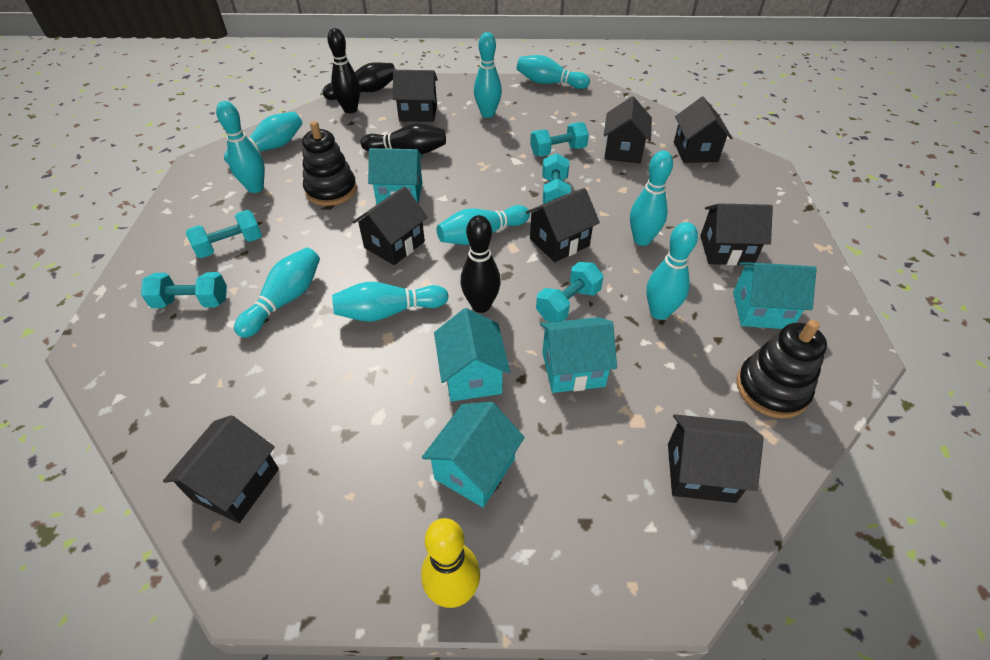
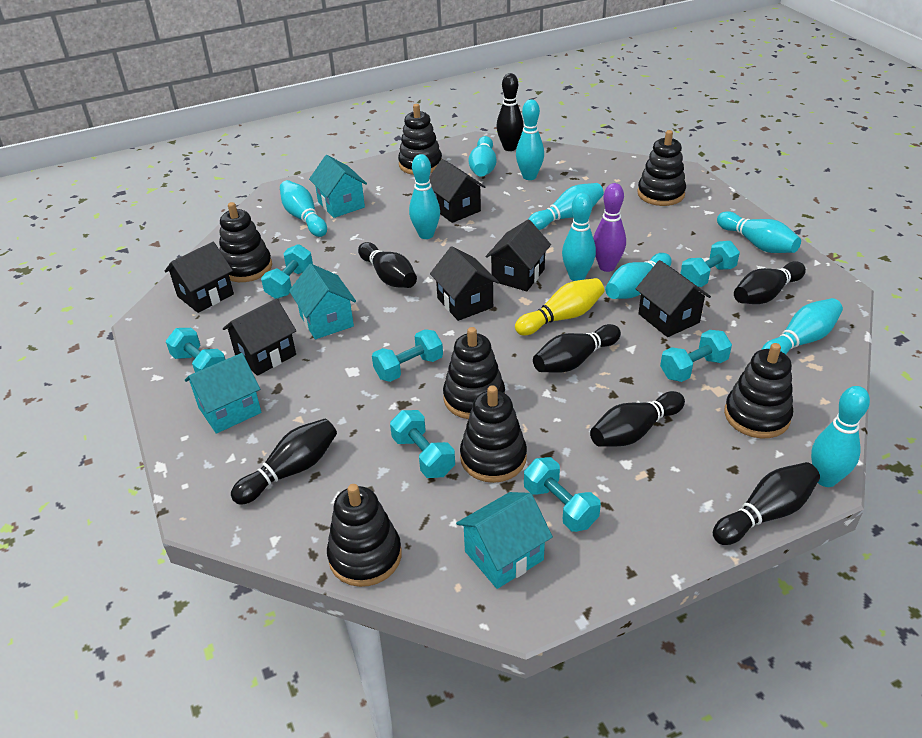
black bowling pin: 4 -> 7
black house: 8 -> 6
black stacking toy: 2 -> 7
purple bowling pin: 0 -> 1
turquoise bowling pin: 9 -> 10
turquoise dumbbell: 5 -> 7
turquoise house: 5 -> 4

